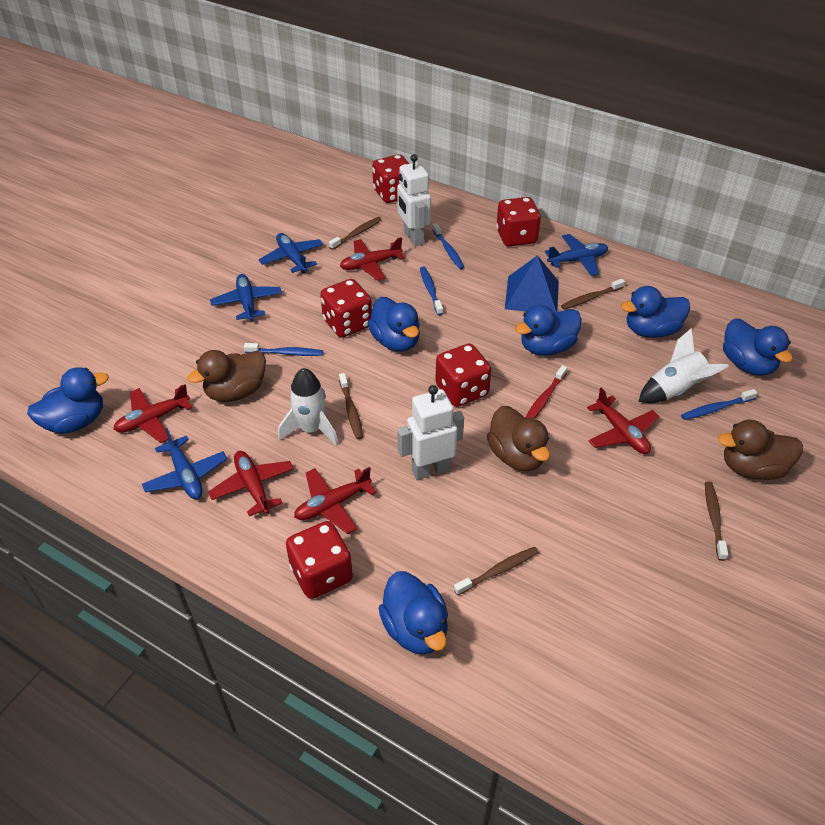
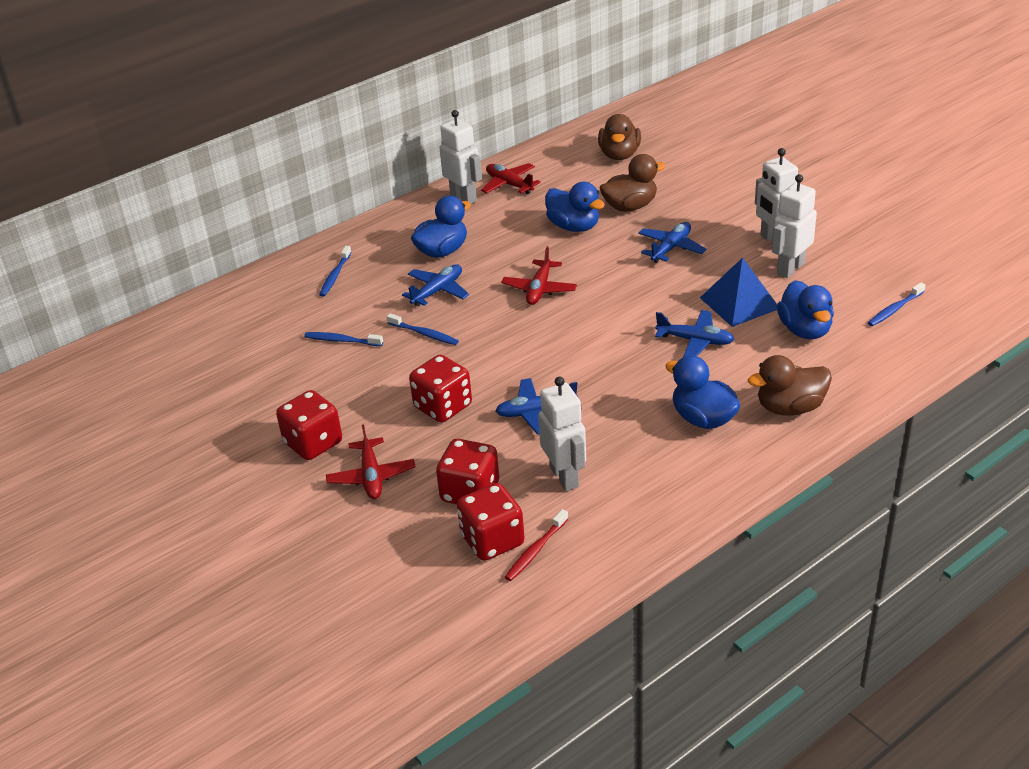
blue duck: 6 -> 4
brown toothbrush: 5 -> 0
red dice: 5 -> 4
red plane: 5 -> 3
white robot: 2 -> 4
white rocket: 2 -> 0

